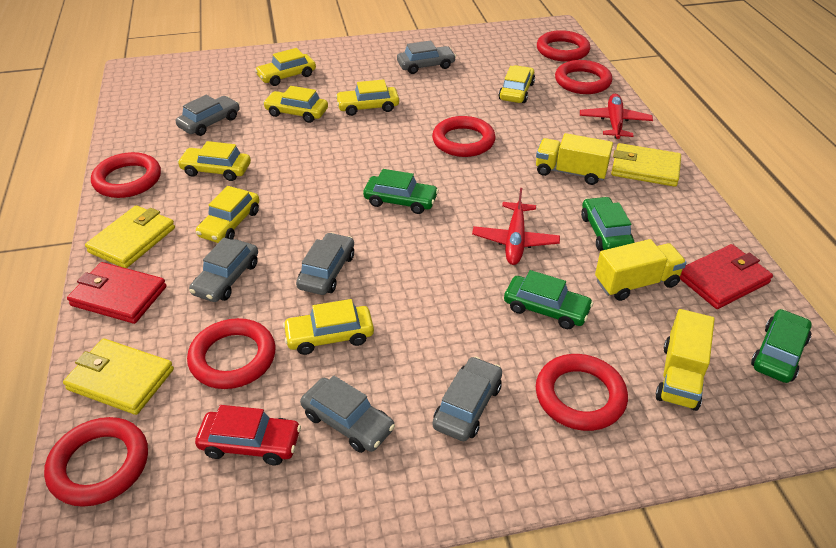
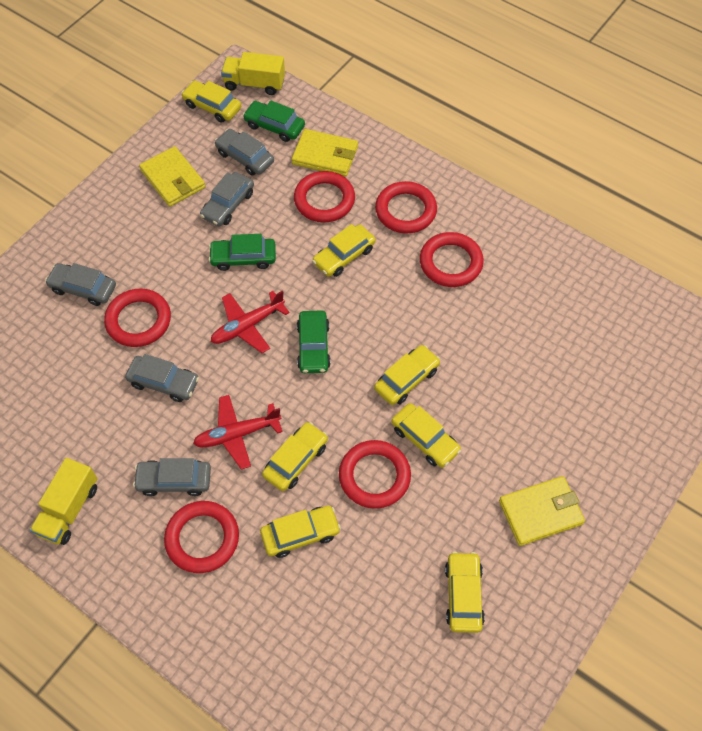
green car: 4 -> 3
grey car: 6 -> 5
red car: 1 -> 0
red ring: 7 -> 6
red wallet: 2 -> 0
yellow truck: 3 -> 2

